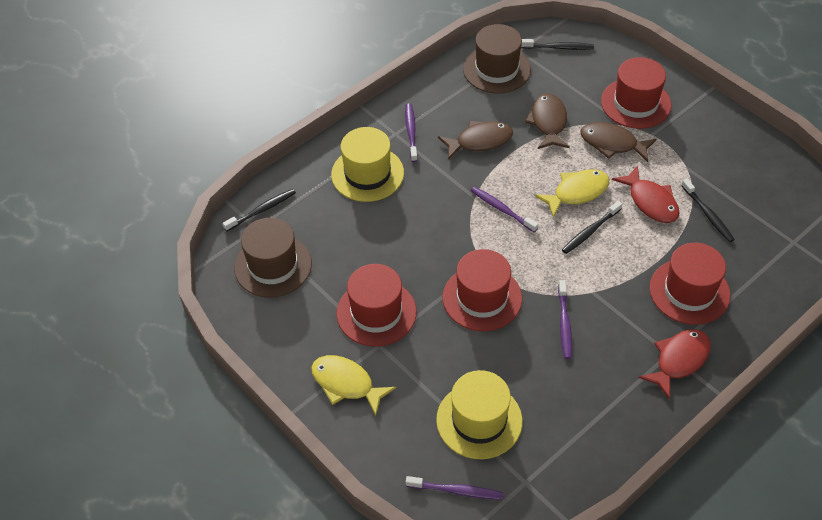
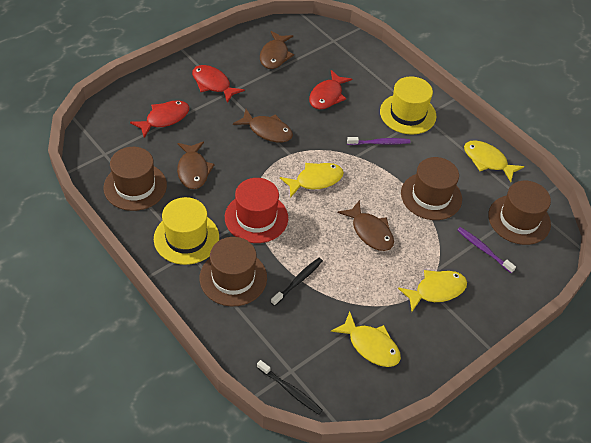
black toothbrush: 4 -> 2
brown fish: 3 -> 4
brown hat: 2 -> 4
purple toothbrush: 4 -> 2
red fish: 2 -> 3
red hat: 4 -> 1
yellow fish: 2 -> 4

